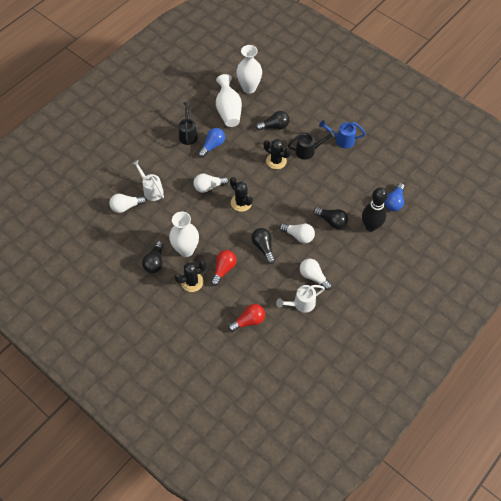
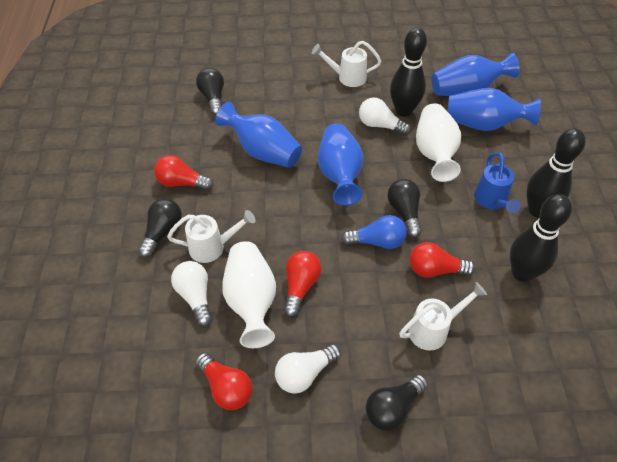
black bowling pin: 1 -> 3
black cactus: 3 -> 0
black watering can: 2 -> 0
blue light bulb: 2 -> 1
blue vase: 0 -> 4
red light bulb: 2 -> 4
white light bulb: 4 -> 3
white vase: 3 -> 2
white watering can: 2 -> 3

